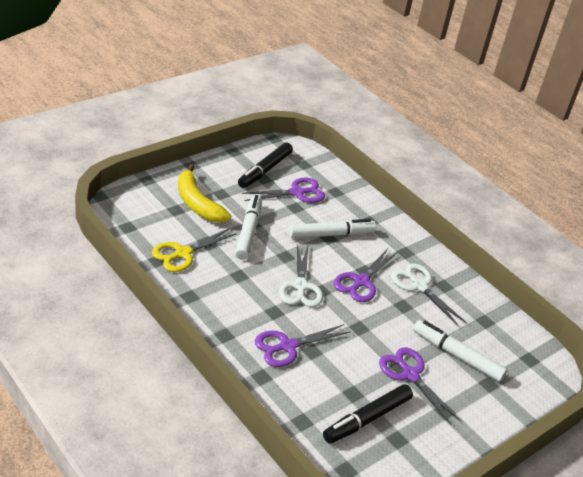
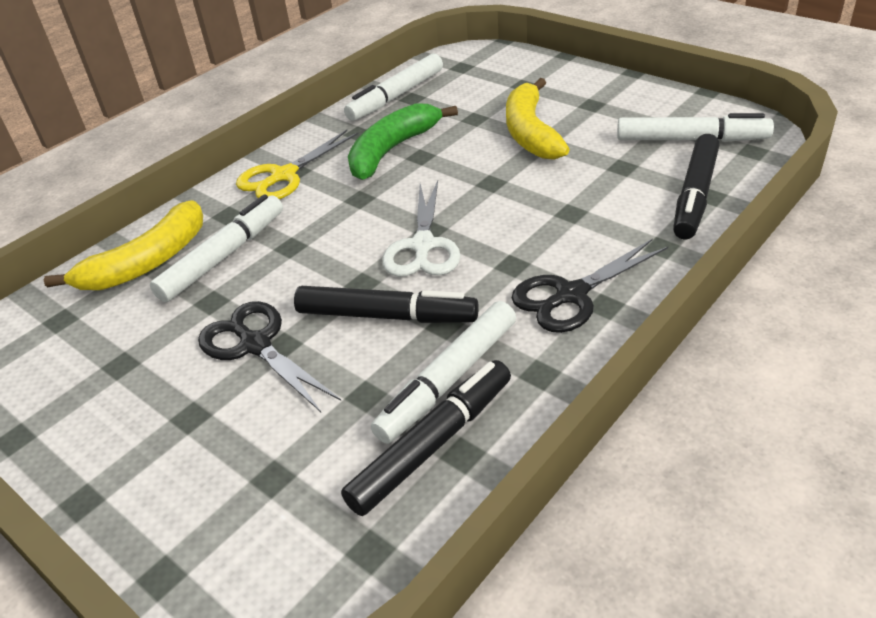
black marker: 2 -> 3
black scissors: 0 -> 2
green banana: 0 -> 1
purple scissors: 4 -> 0
white marker: 3 -> 4
white scissors: 2 -> 1
yellow banana: 1 -> 2

